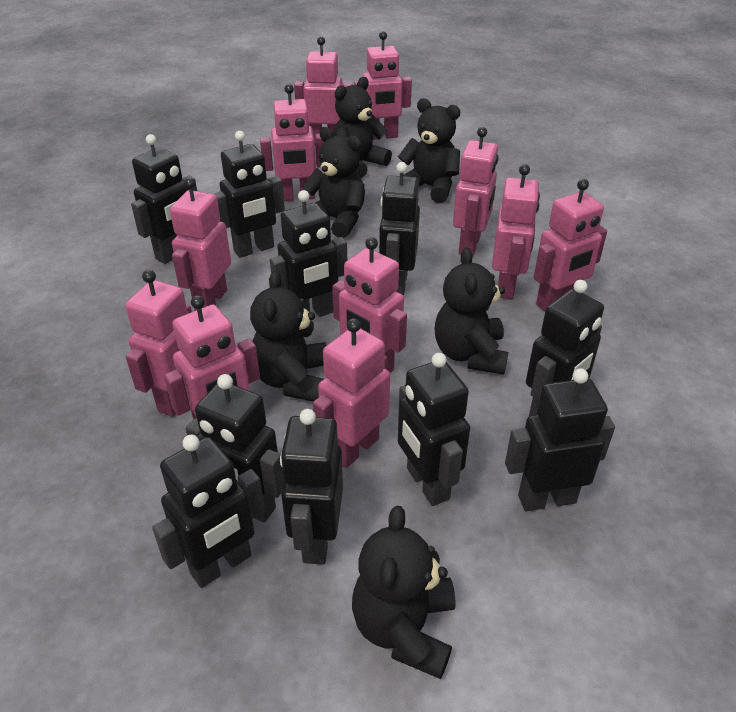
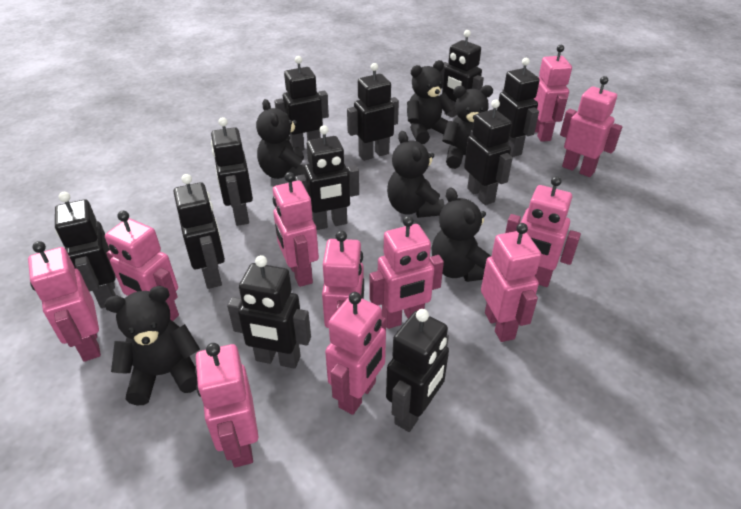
black robot: 10 -> 11

